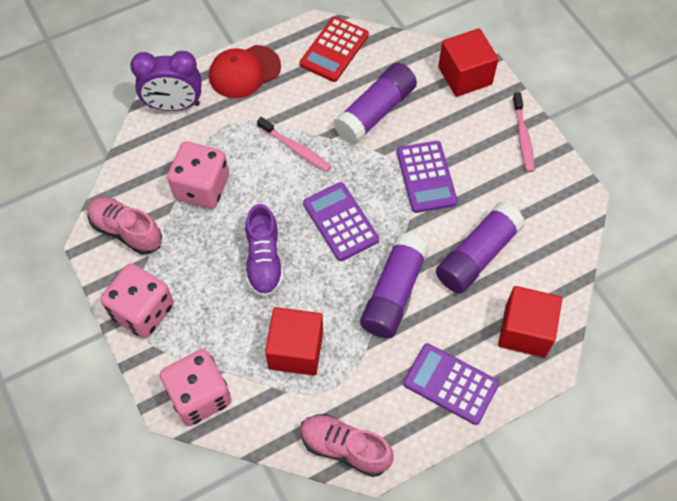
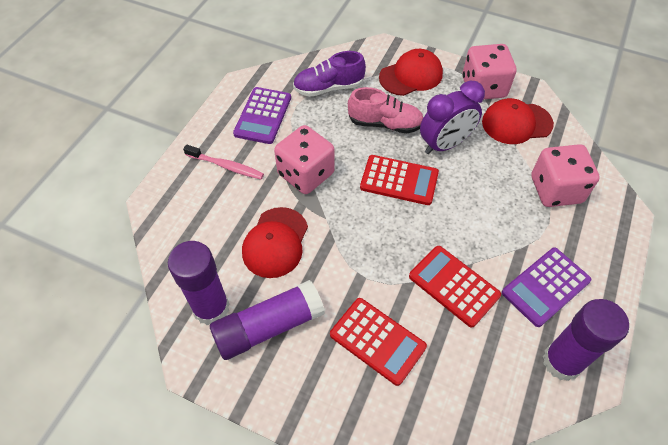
pink shoe: 2 -> 1
pink toothbrush: 2 -> 1
purple calculator: 3 -> 2
red calculator: 1 -> 3
red cap: 1 -> 3
red cube: 3 -> 0

